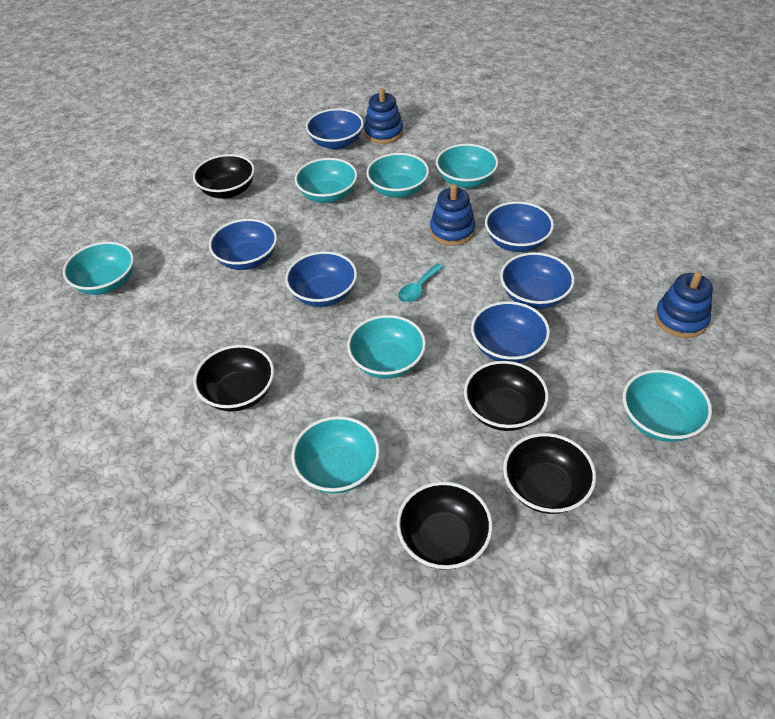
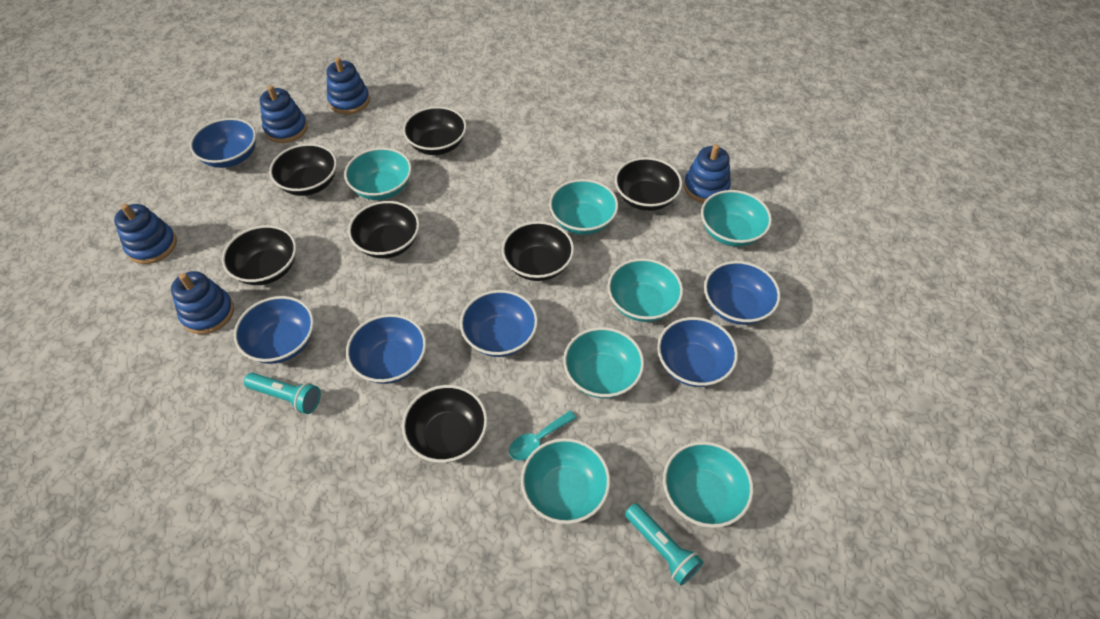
black bowl: 5 -> 7
blue stacking toy: 3 -> 5
turquoise flashlight: 0 -> 2

